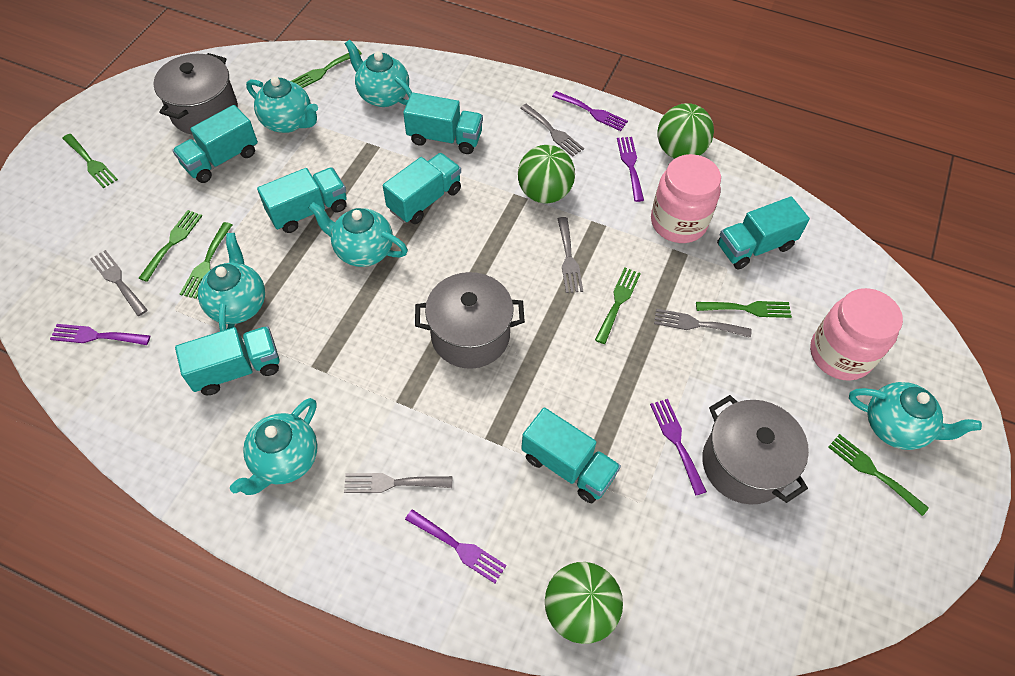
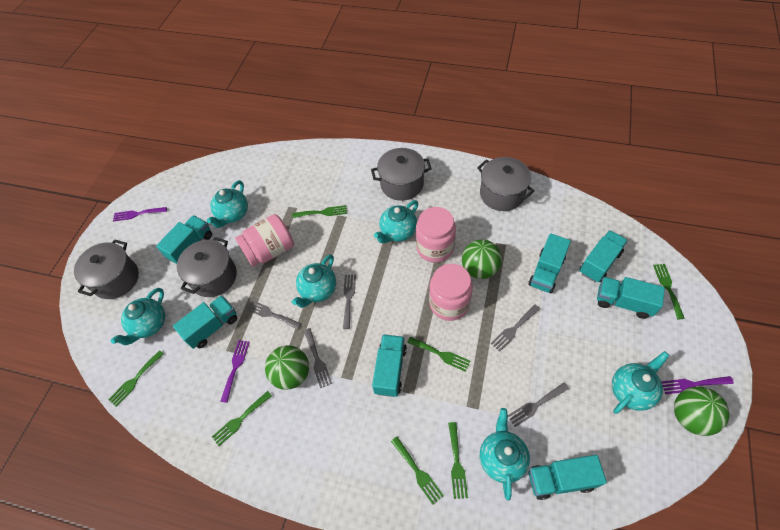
grey pot: 3 -> 4
pink jar: 2 -> 3
purple fork: 5 -> 3

